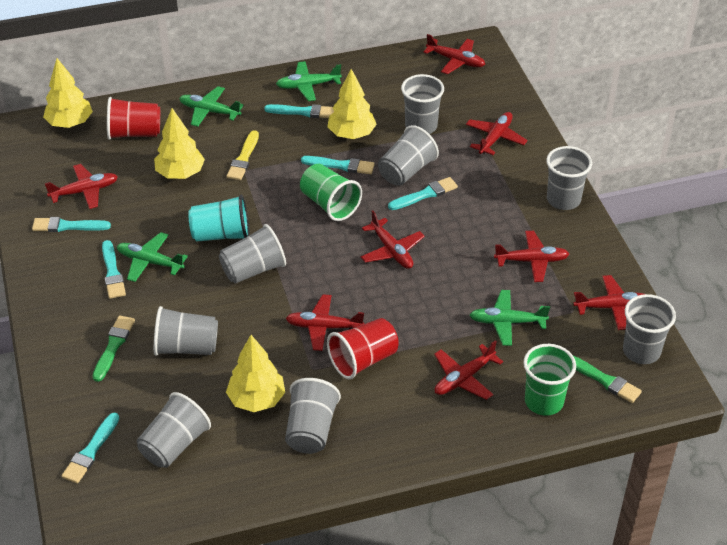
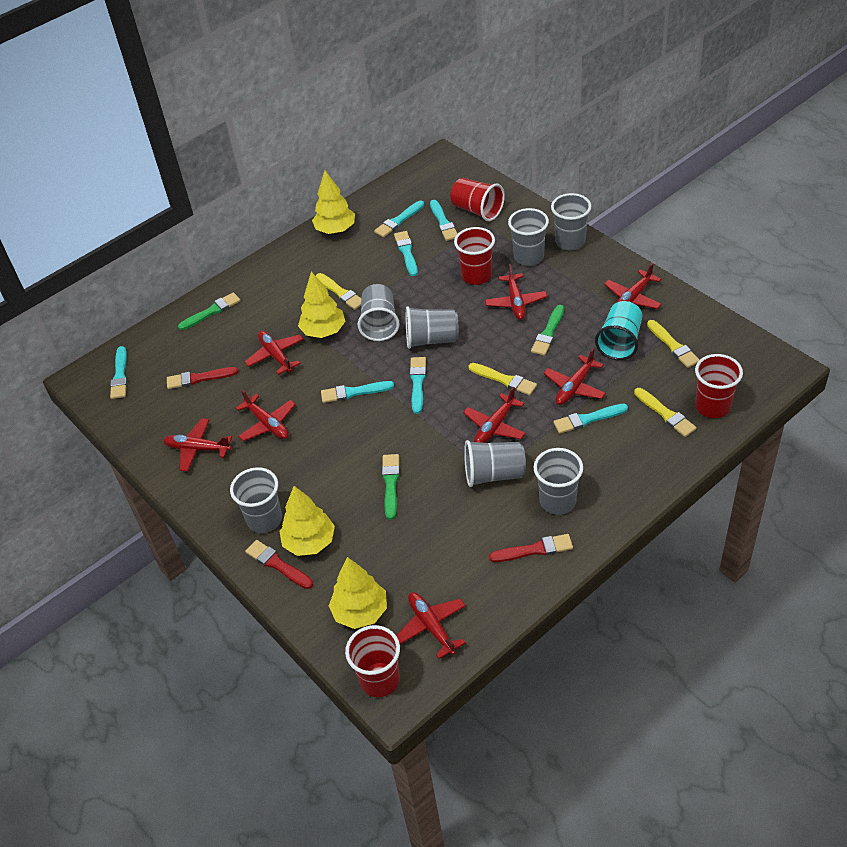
green brush: 2 -> 3
green cup: 2 -> 0
green plane: 4 -> 0
grey cup: 8 -> 7
red brush: 0 -> 3
red cup: 2 -> 4
turquoise brush: 6 -> 7
yellow brush: 1 -> 4

